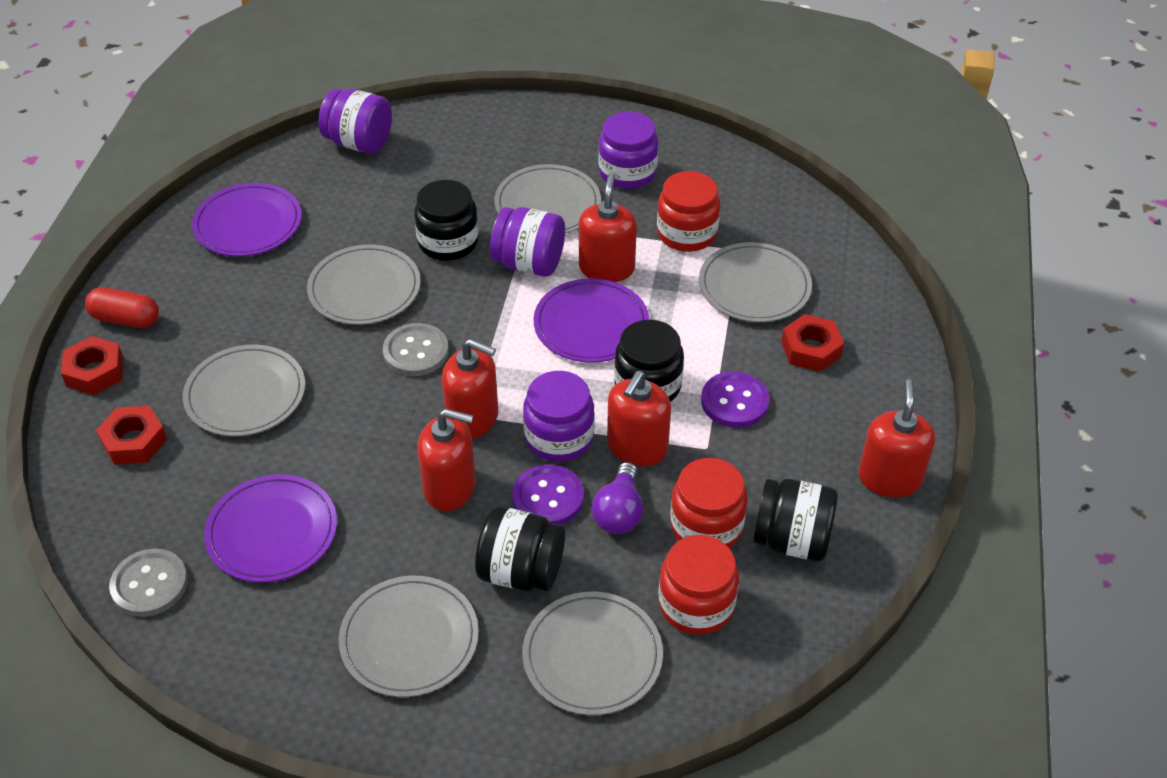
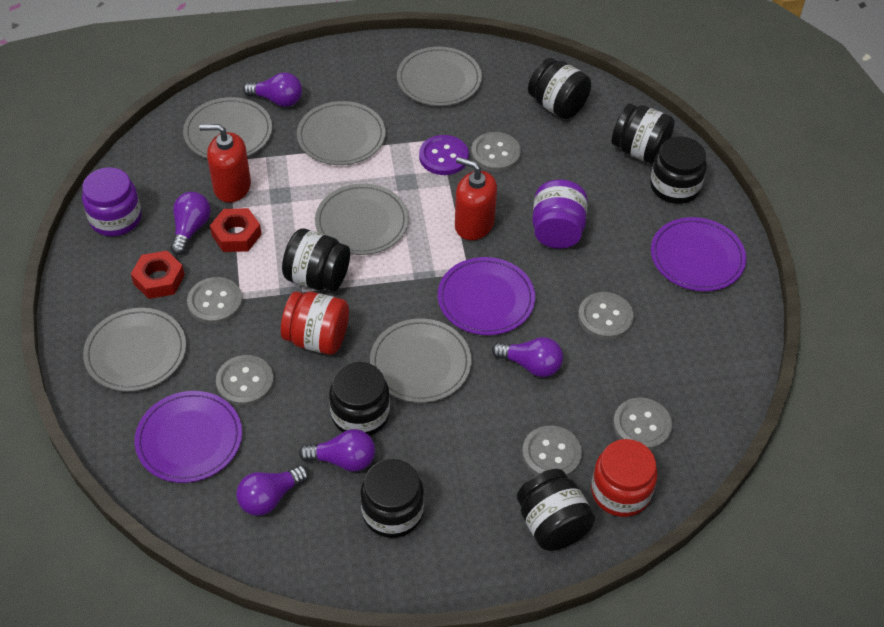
black jar: 4 -> 7
grey button: 2 -> 6
purple button: 2 -> 1
purple jar: 4 -> 2
purple light bulb: 1 -> 5
red capsule: 1 -> 0
red jar: 3 -> 2
red nut: 3 -> 2
red soap dispenser: 5 -> 2

